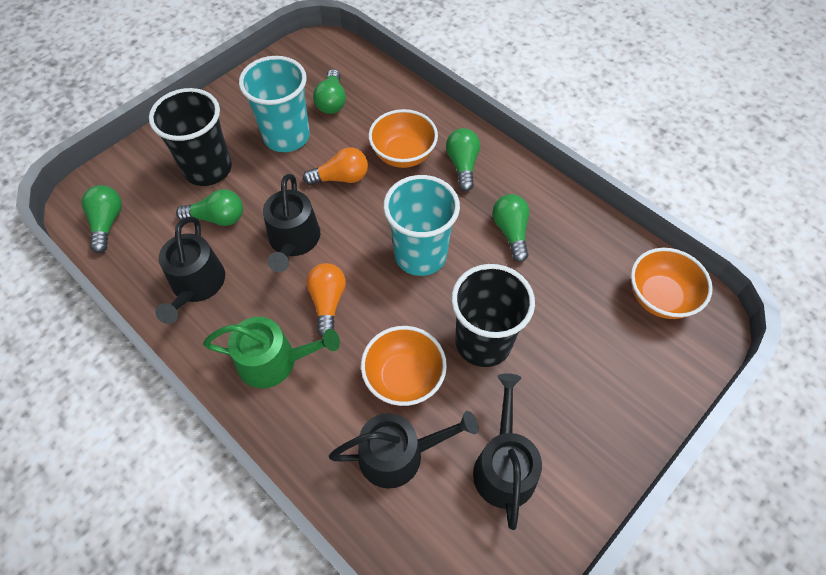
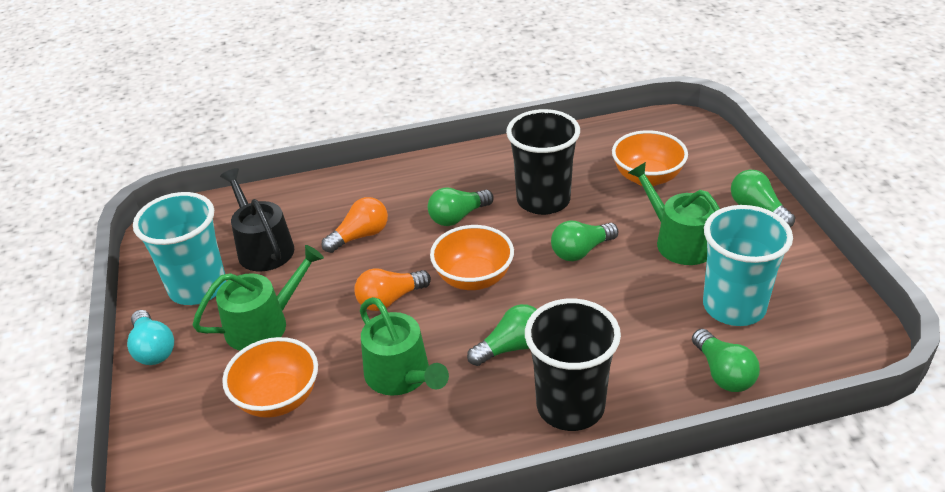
black watering can: 4 -> 1
green watering can: 1 -> 3
turquoise light bulb: 0 -> 1

